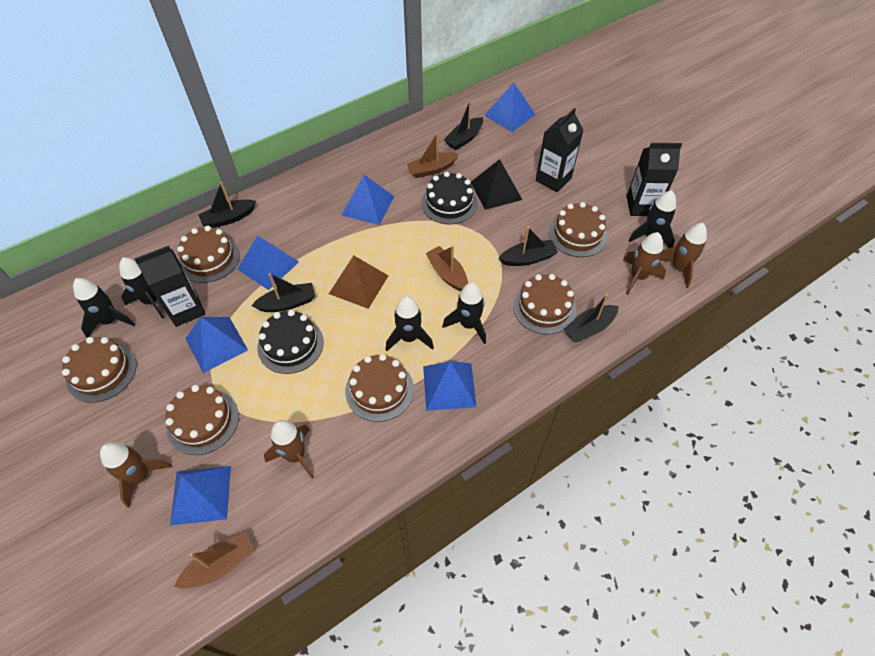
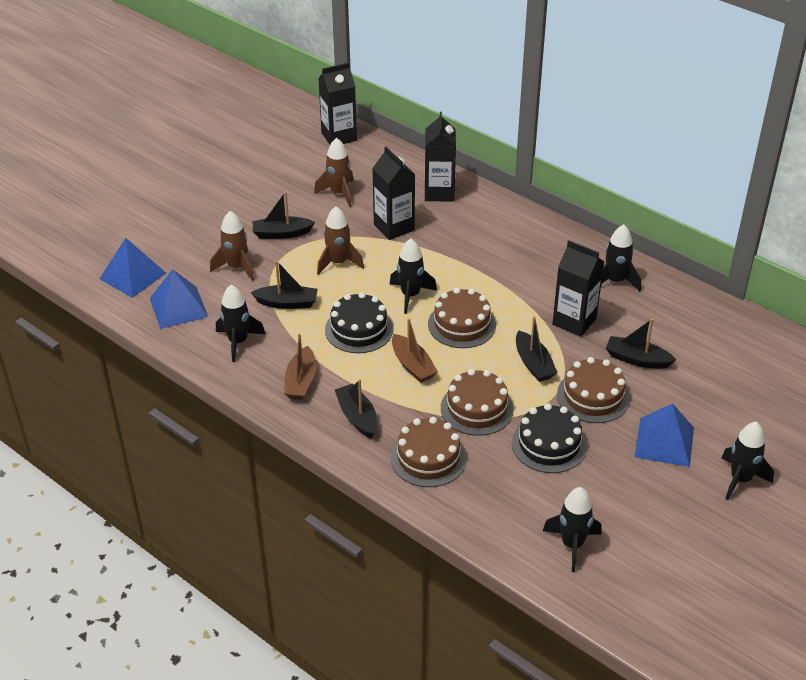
black carton: 3 -> 4
black pyramid: 1 -> 0
blue pyramid: 6 -> 3
brown boat: 3 -> 2
brown cake: 6 -> 4
brown pyramid: 1 -> 0
brown rocket: 4 -> 3

